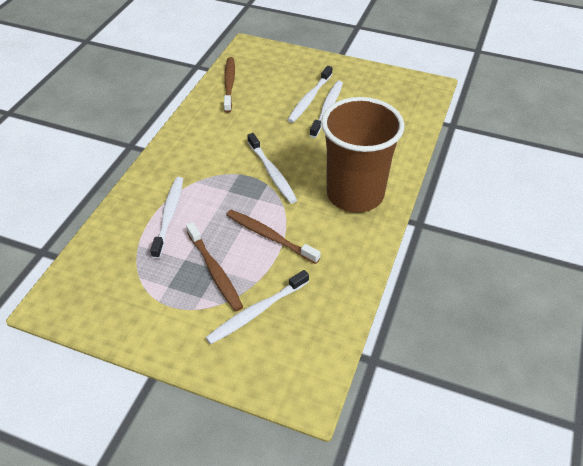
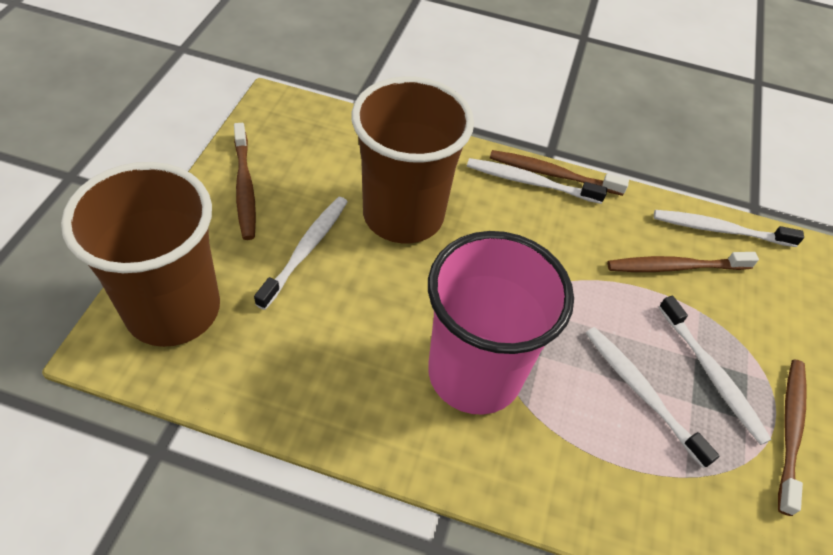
brown cup: 1 -> 2
brown toothbrush: 3 -> 4
pink cup: 0 -> 1

